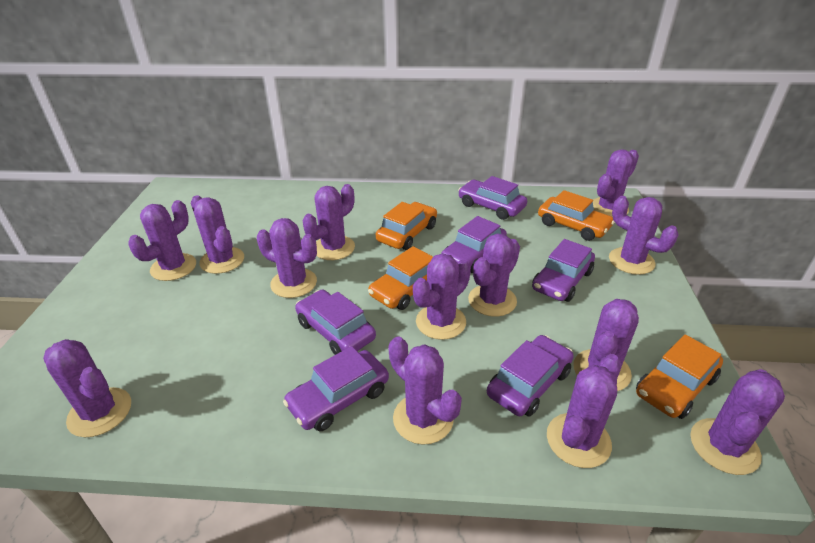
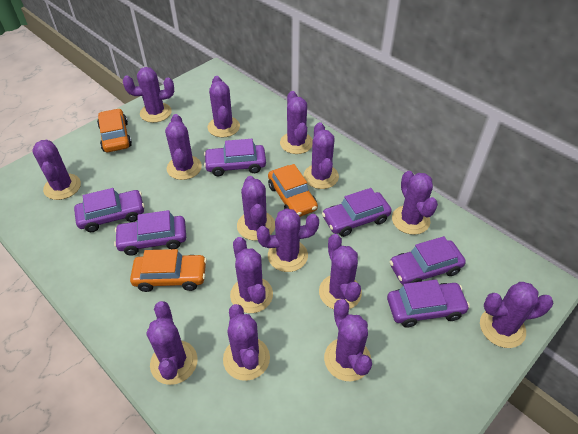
orange car: 4 -> 3
purple cactus: 13 -> 15

